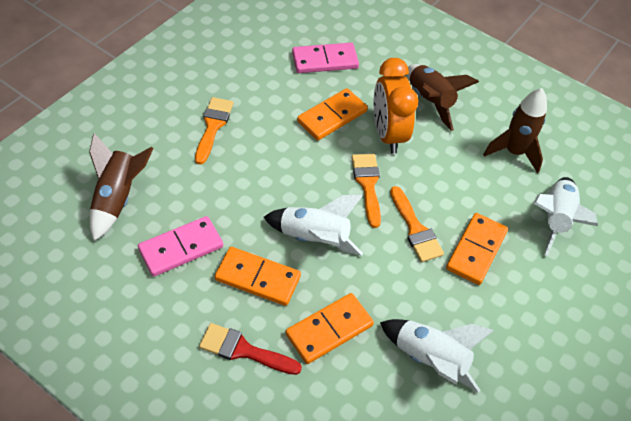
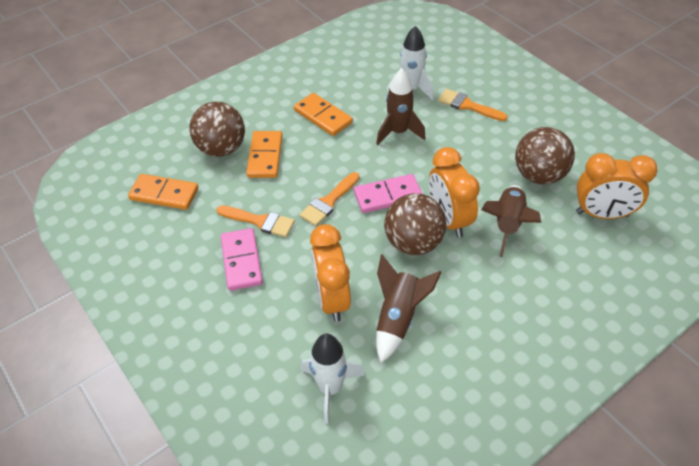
brown ball: 0 -> 3
orange clock: 1 -> 3
orange domino: 4 -> 3
red brush: 1 -> 0
white rocket: 3 -> 2

